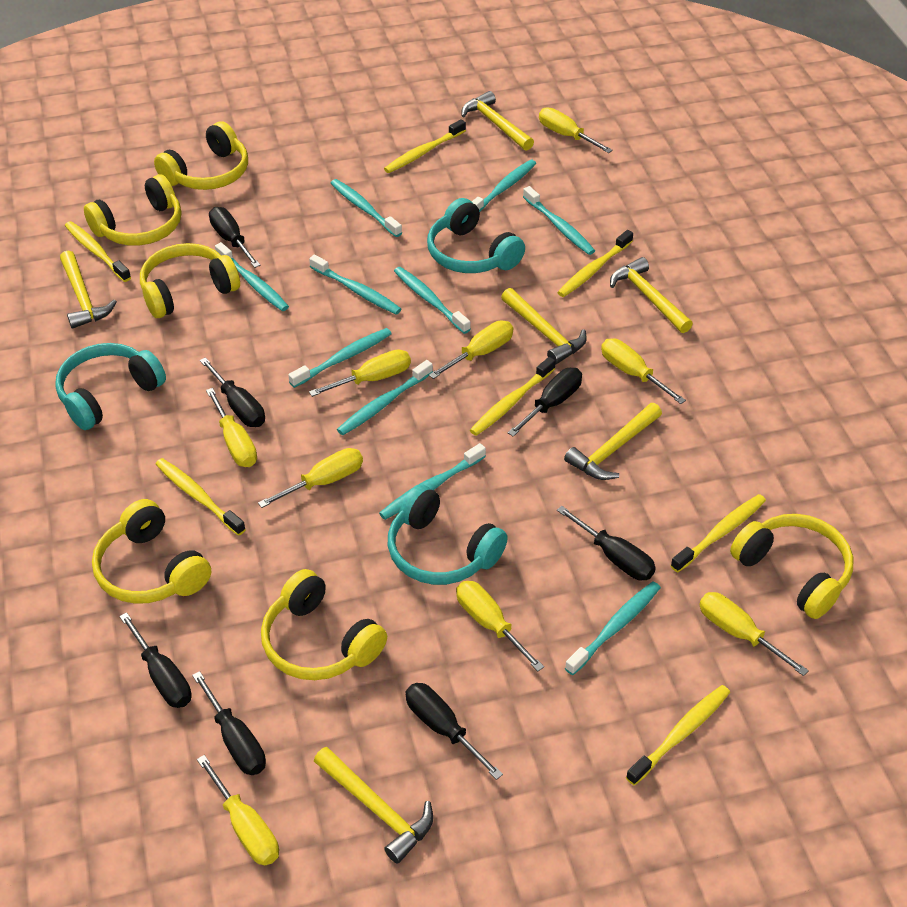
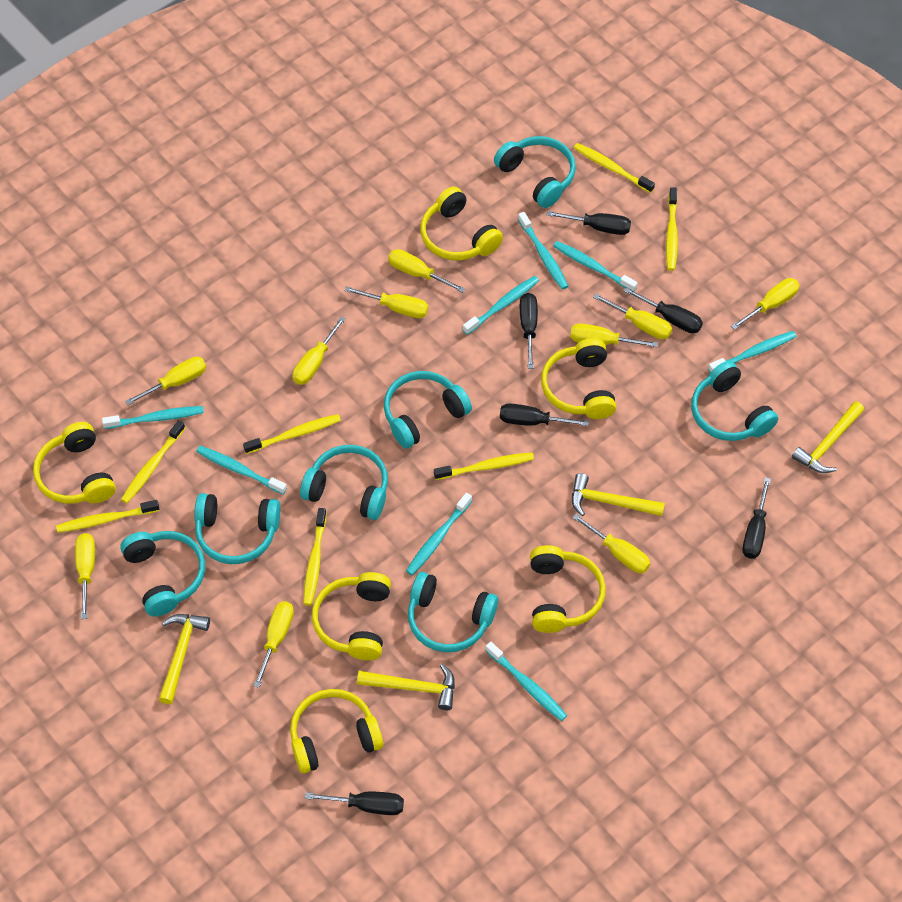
black screwdriver: 7 -> 6
turquoise headphones: 3 -> 7
turquoise toothbrush: 10 -> 8
yellow hammer: 6 -> 4
yellow screwdriver: 9 -> 10

